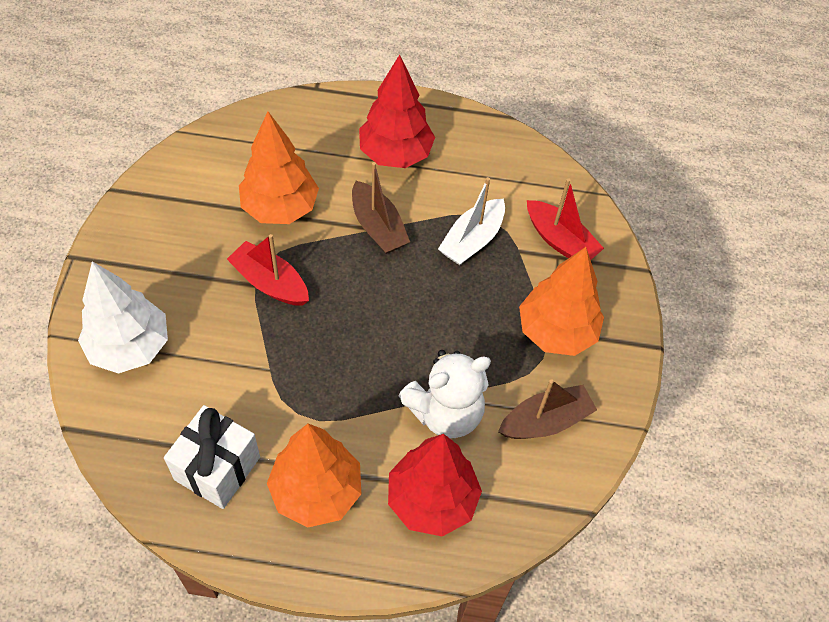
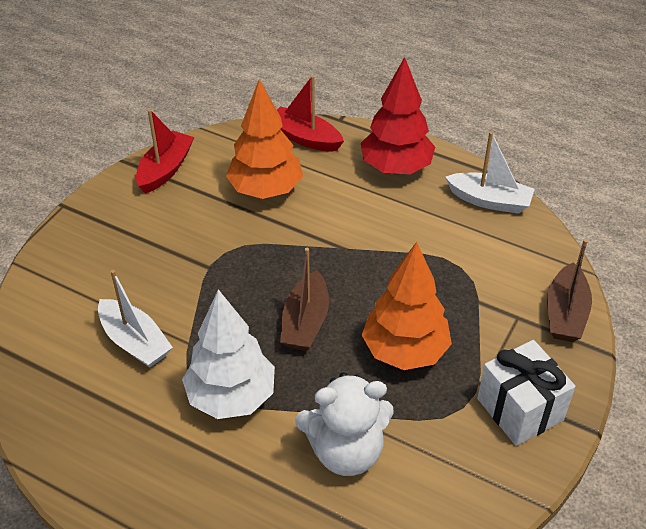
orange tree: 3 -> 2
red tree: 2 -> 1
white boat: 1 -> 2

